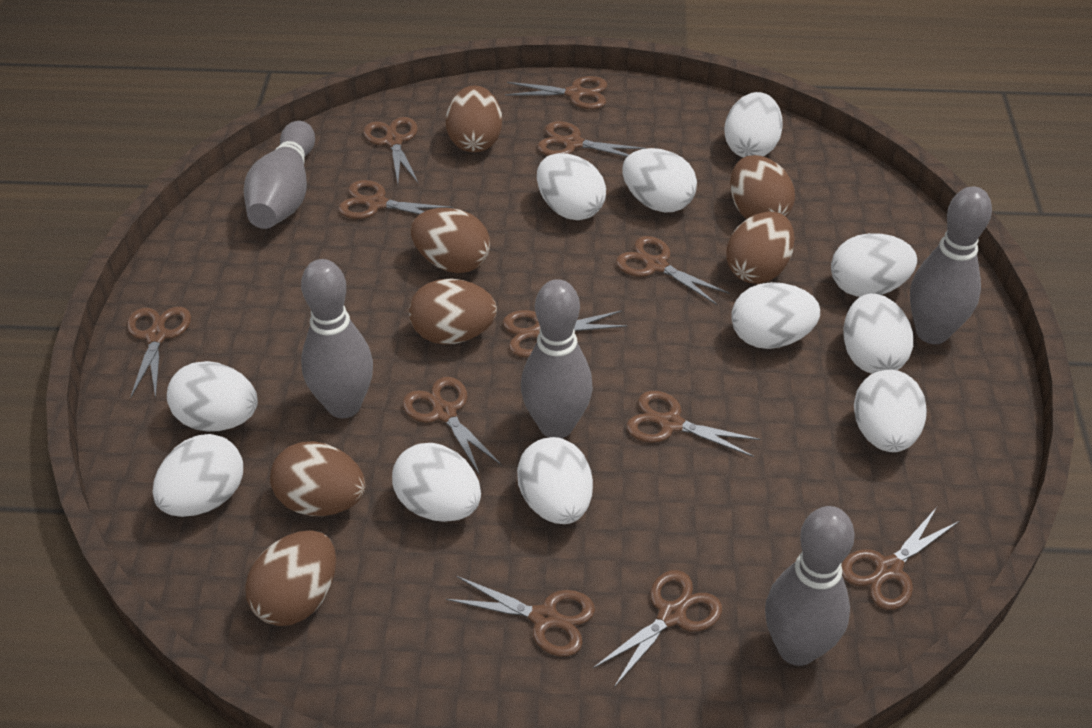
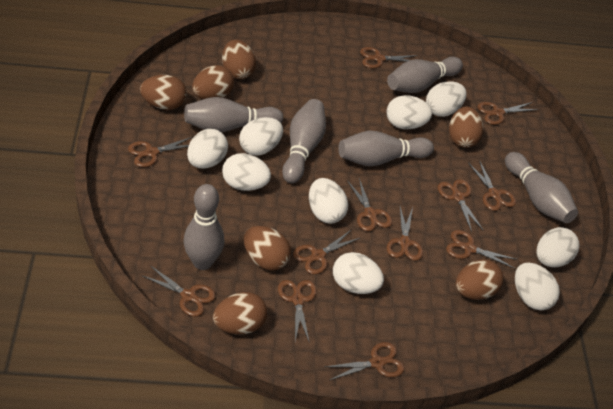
grey bowling pin: 5 -> 6
white egg: 11 -> 9

